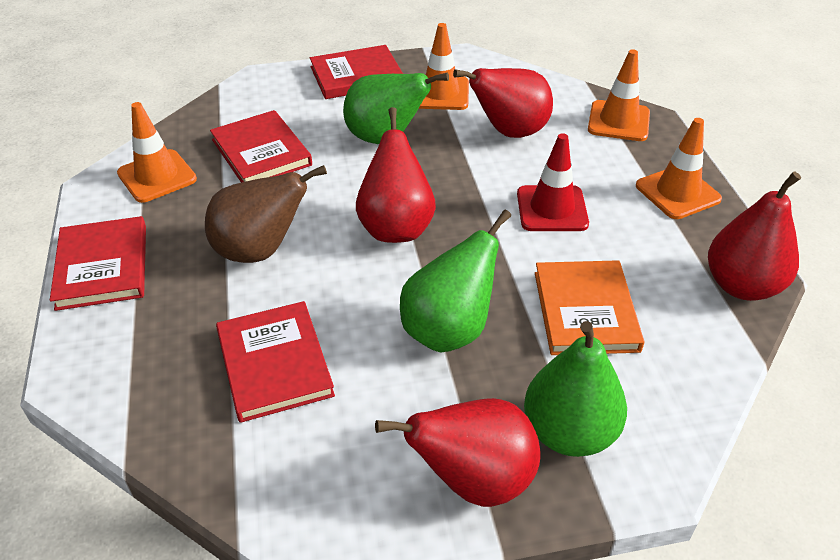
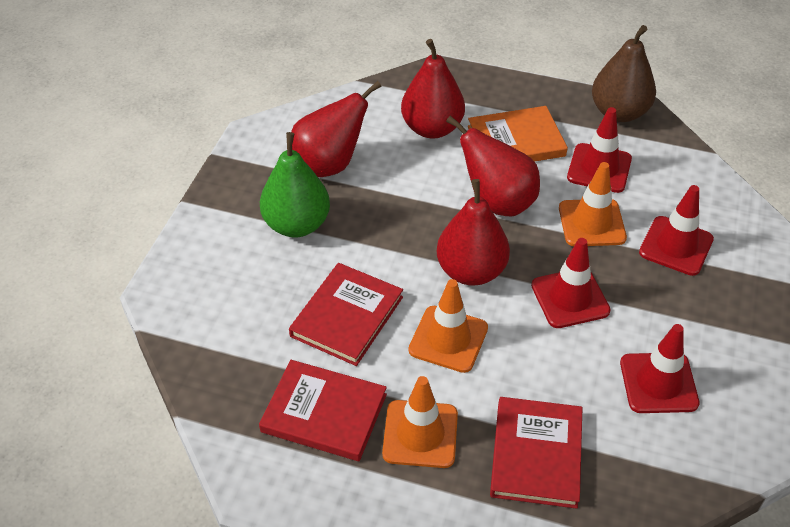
green pear: 3 -> 1
orange traffic cone: 4 -> 3
red book: 4 -> 3
red traffic cone: 1 -> 4

